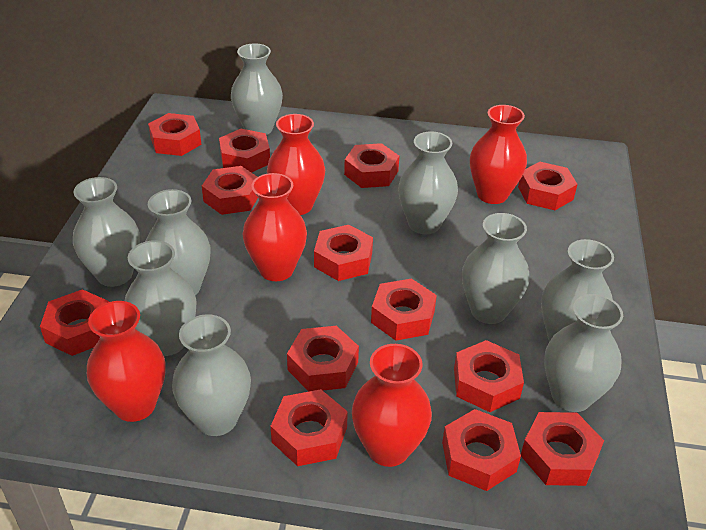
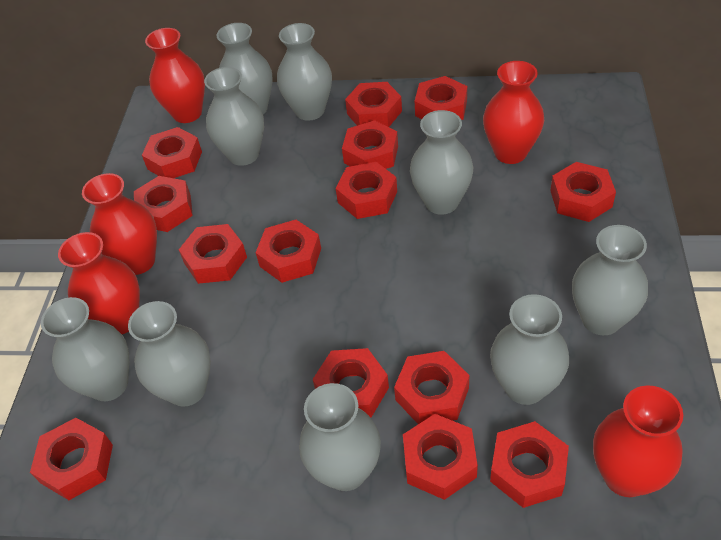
red nut: 13 -> 14

